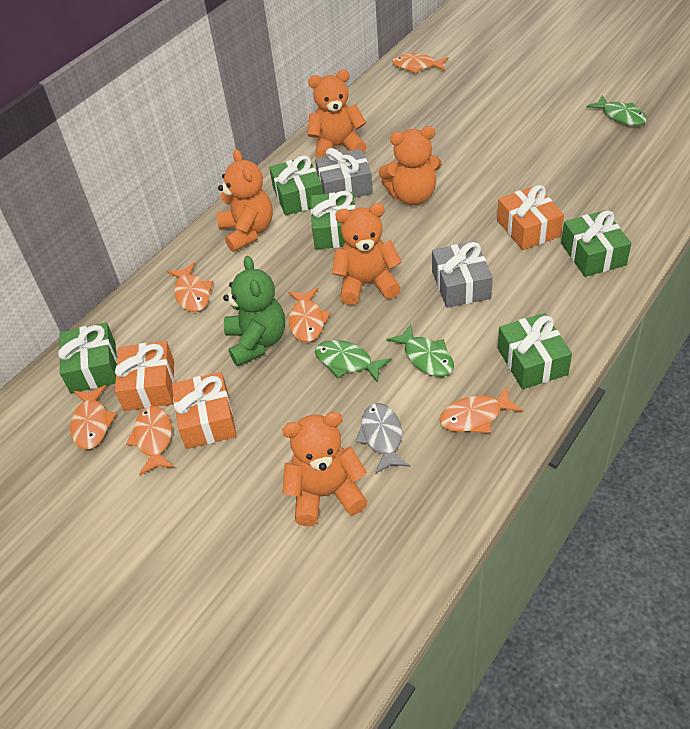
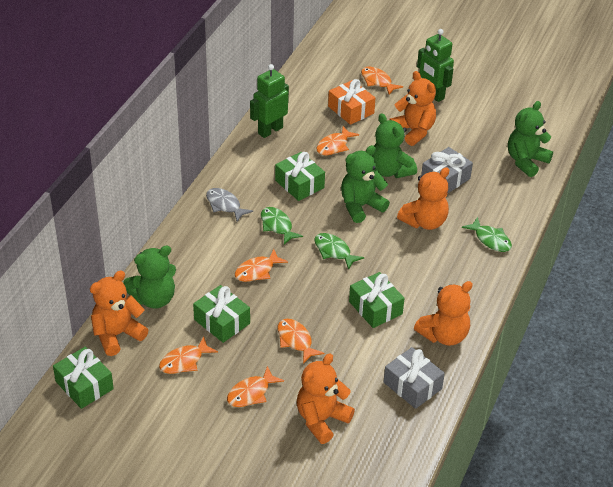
green gift: 5 -> 4
green robot: 0 -> 2
green teddy bear: 1 -> 4
orange gift: 3 -> 1

